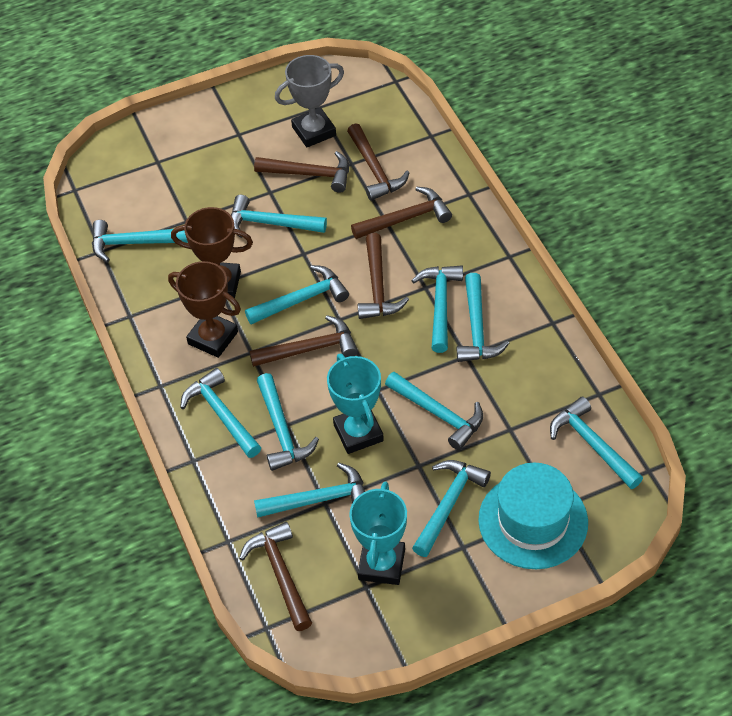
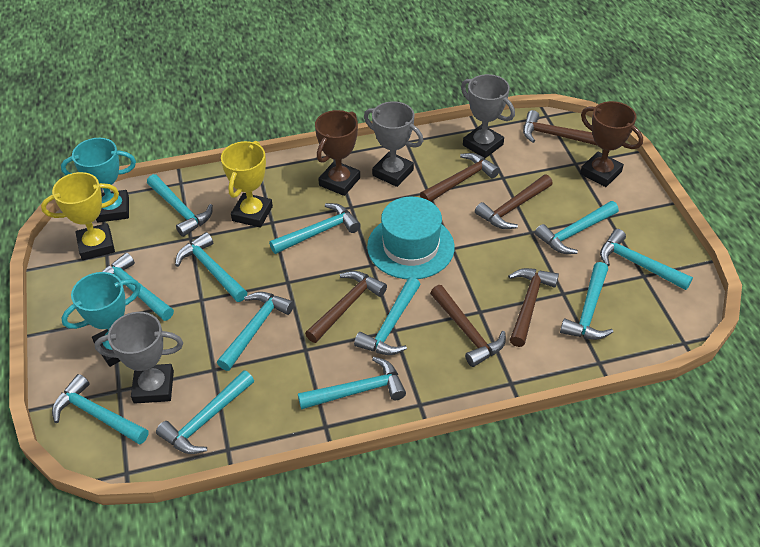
grey trophy: 1 -> 3
turquoise hammer: 11 -> 12
yellow trophy: 0 -> 2

